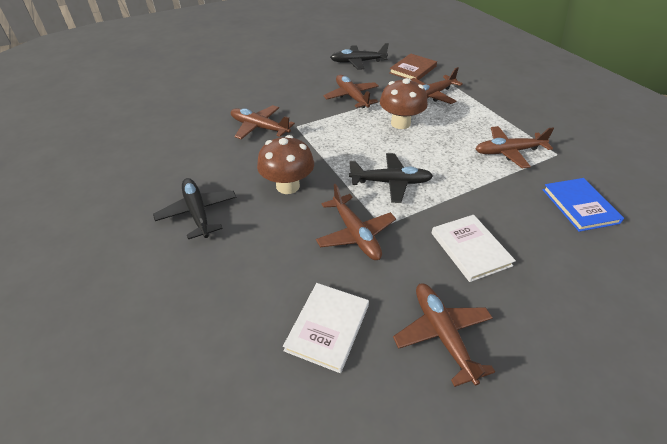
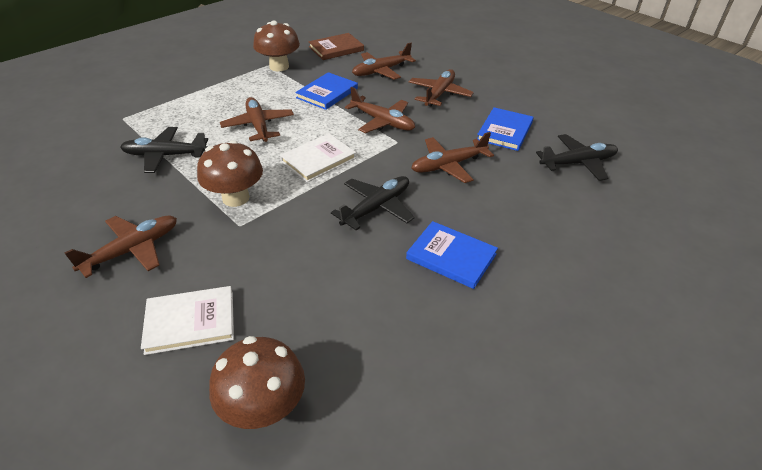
blue book: 1 -> 3
brown mushroom: 2 -> 3

